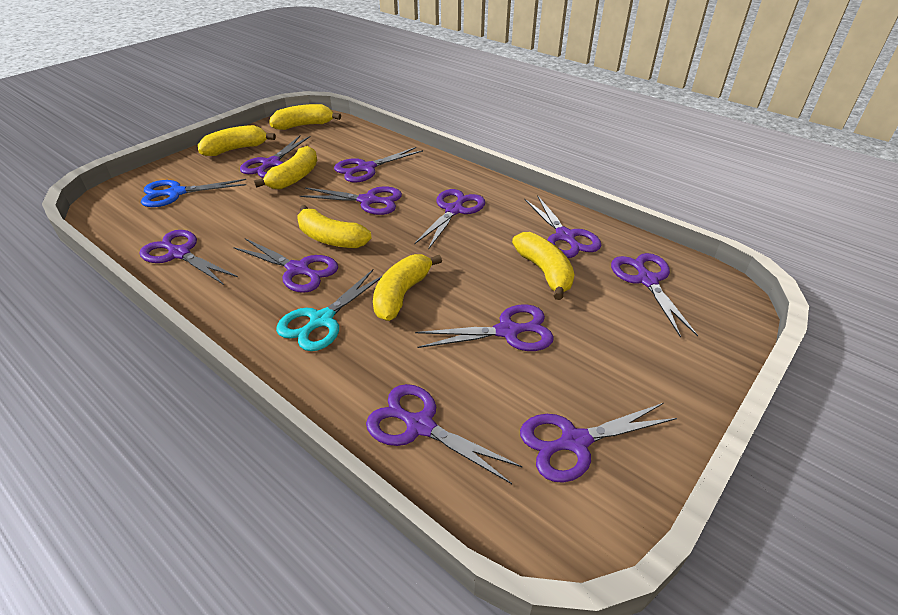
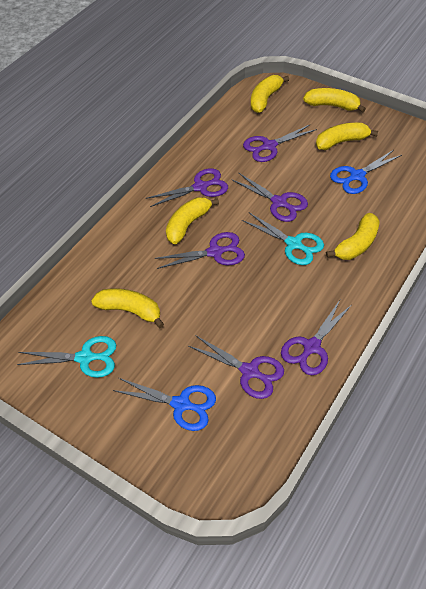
blue scissors: 1 -> 2
purple scissors: 11 -> 6
turquoise scissors: 1 -> 2

